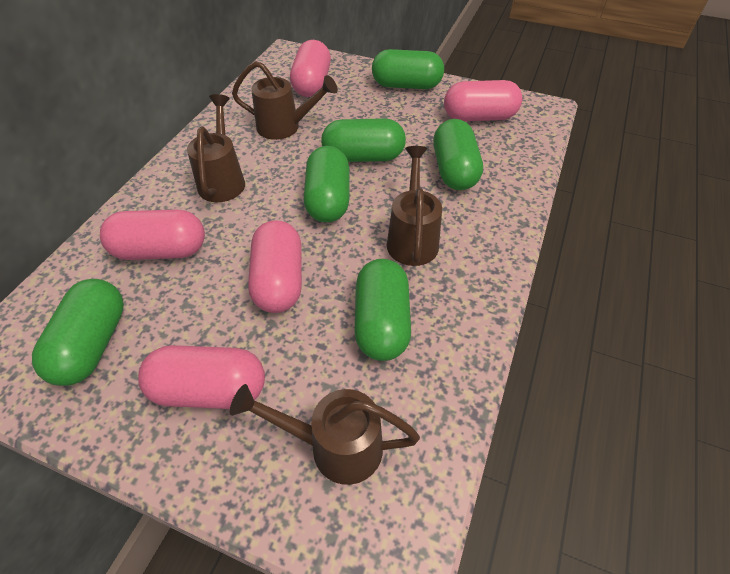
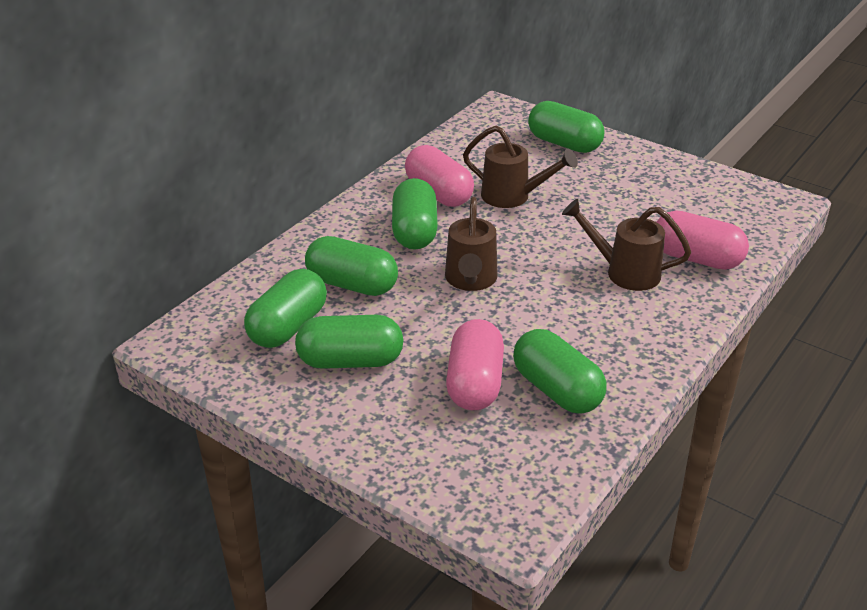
brown watering can: 4 -> 3
pink capsule: 5 -> 3

